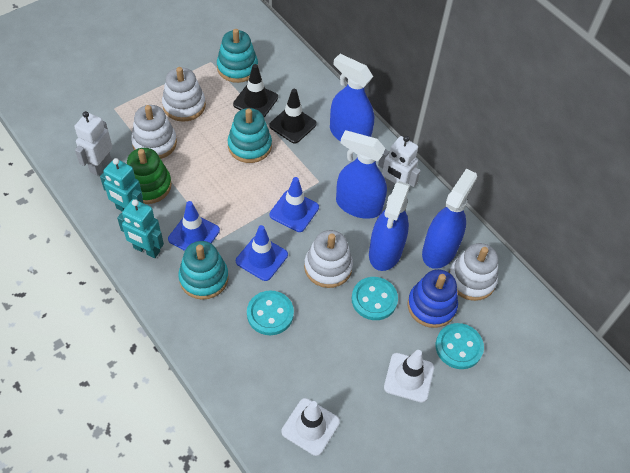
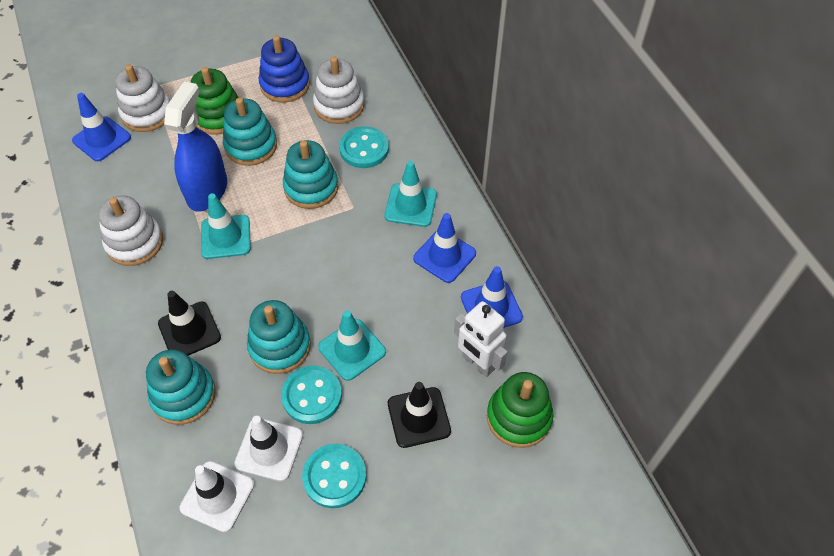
blue spray bottle: 4 -> 1
green stacking toy: 1 -> 2
turquoise robot: 2 -> 0
turquoise stacking toy: 3 -> 4
turquoise traffic cone: 0 -> 3
white robot: 2 -> 1
white stacking toy: 4 -> 3

